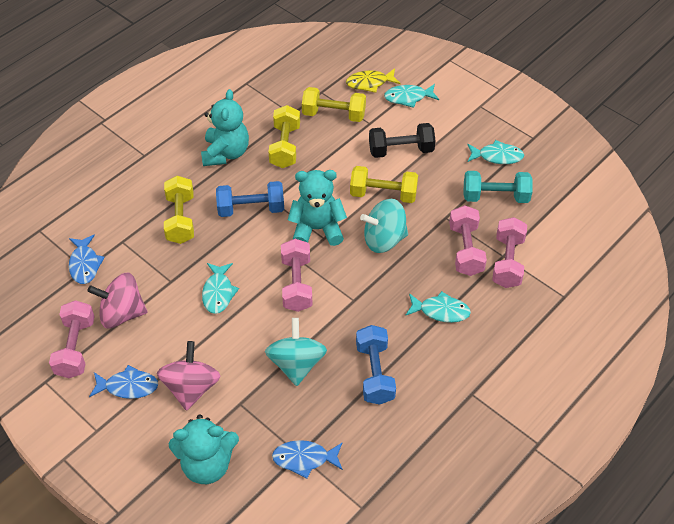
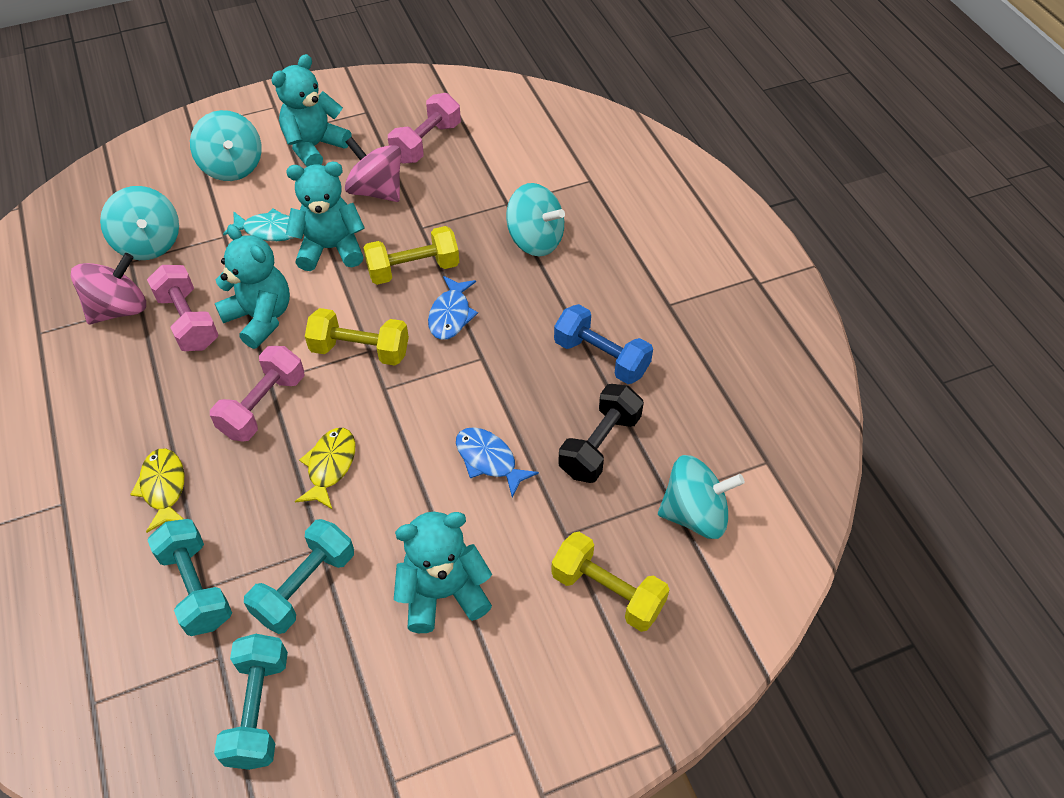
blue dumbbell: 2 -> 1
blue fish: 3 -> 2
pink dumbbell: 4 -> 3
turquoise dumbbell: 1 -> 3
turquoise fish: 4 -> 1
turquoise spinning top: 2 -> 4
turquoise teddy bear: 3 -> 4
yellow dumbbell: 4 -> 3
yellow fish: 1 -> 2

